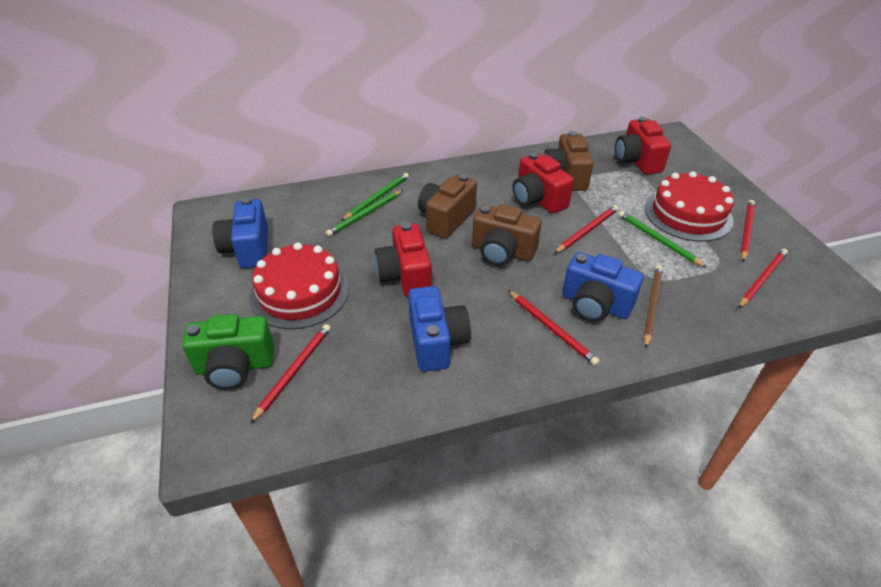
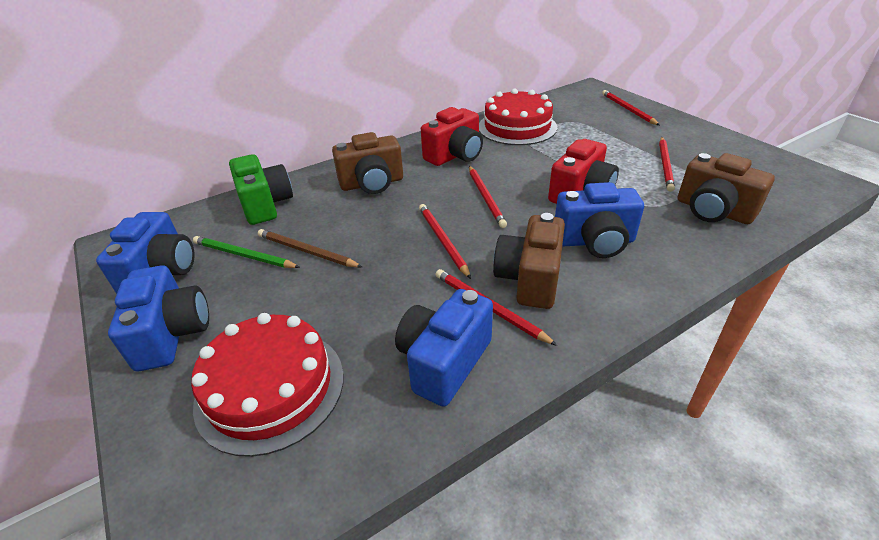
blue camera: 3 -> 4
green pencil: 3 -> 1
red camera: 3 -> 2

